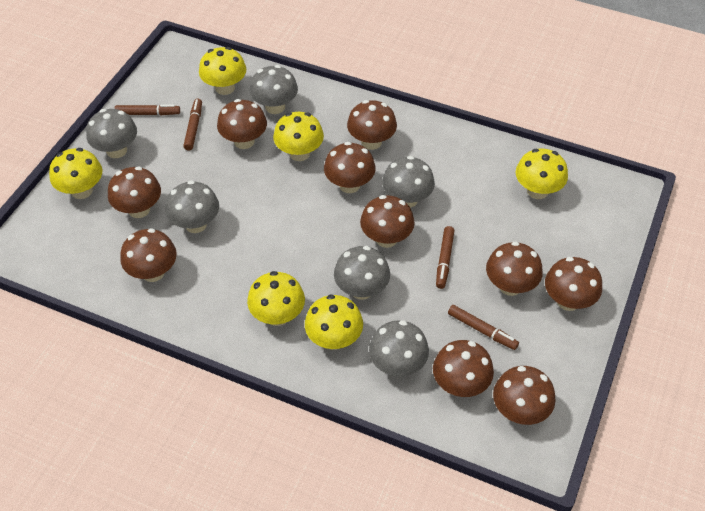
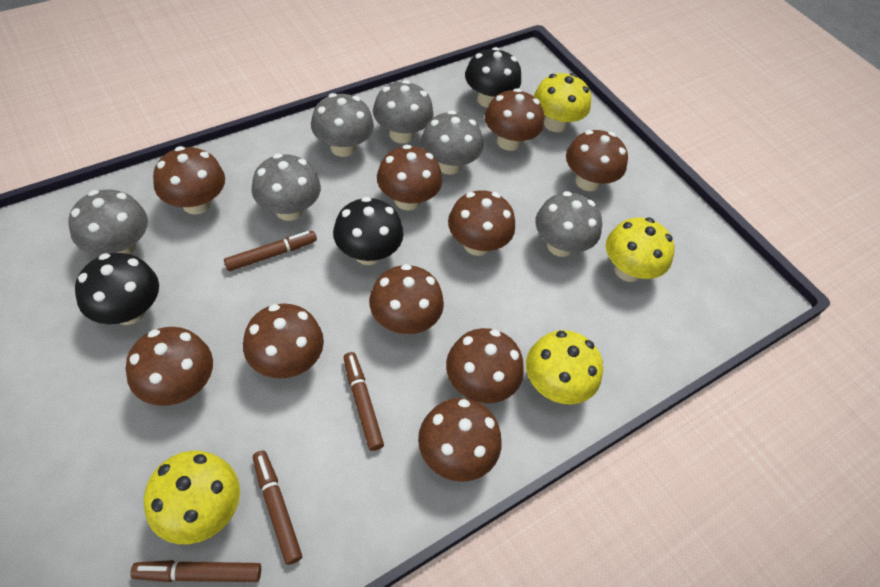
black mushroom: 0 -> 3
yellow mushroom: 6 -> 4

